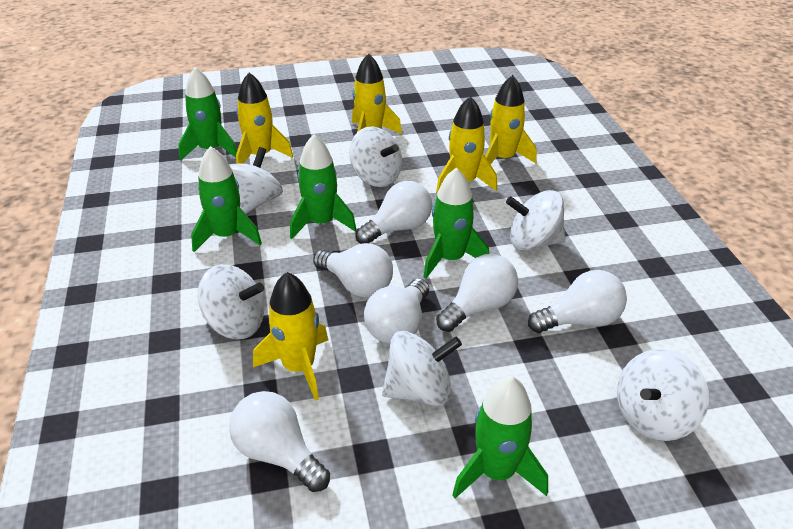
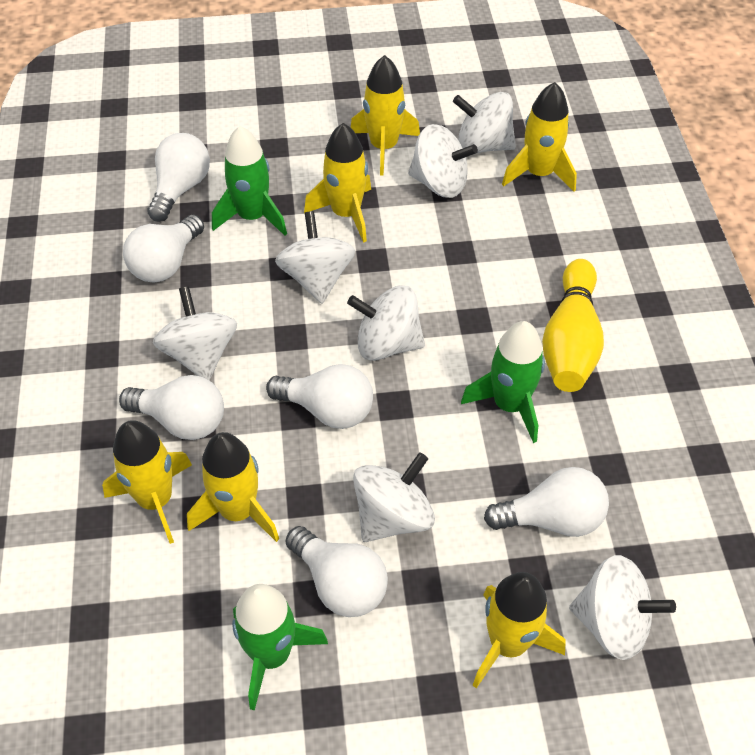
green rocket: 5 -> 3
white spinning top: 6 -> 7
yellow bowling pin: 0 -> 1
yellow rocket: 5 -> 6

